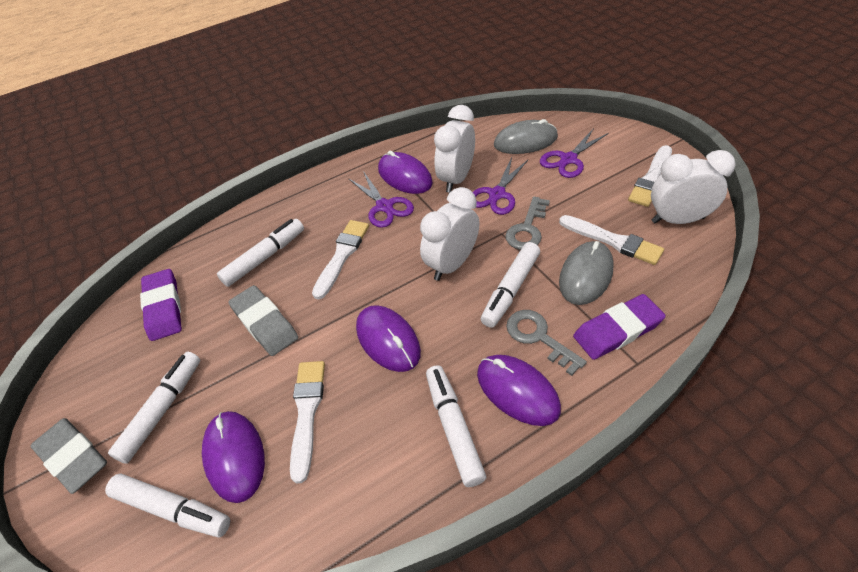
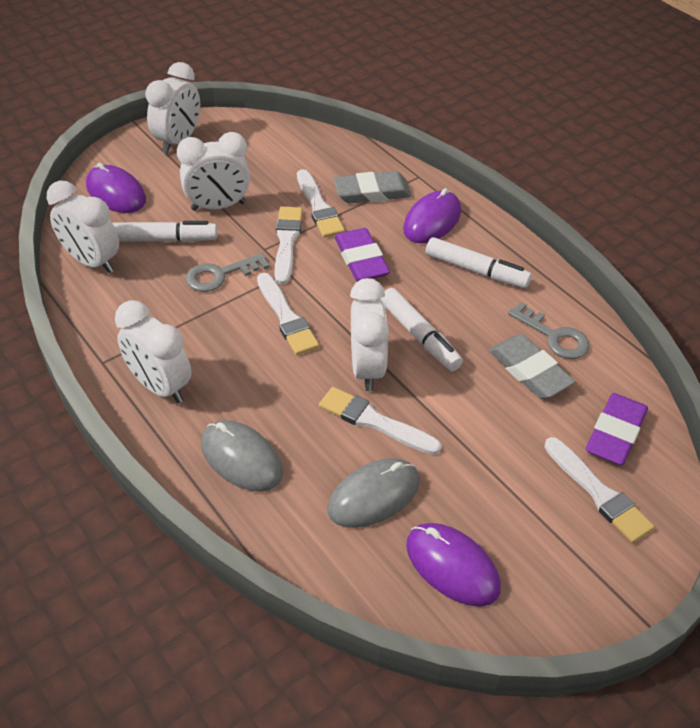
purple mouse: 4 -> 3
purple scissors: 3 -> 0
white brush: 4 -> 5
white clock: 3 -> 5
white marker: 5 -> 3

